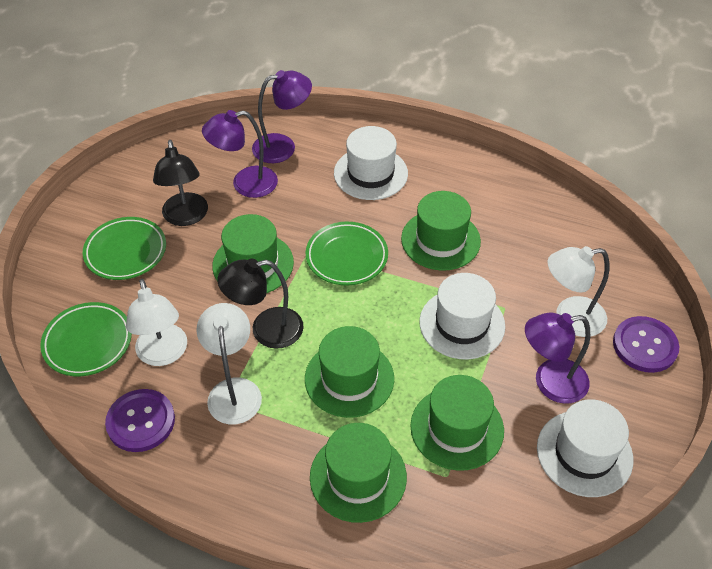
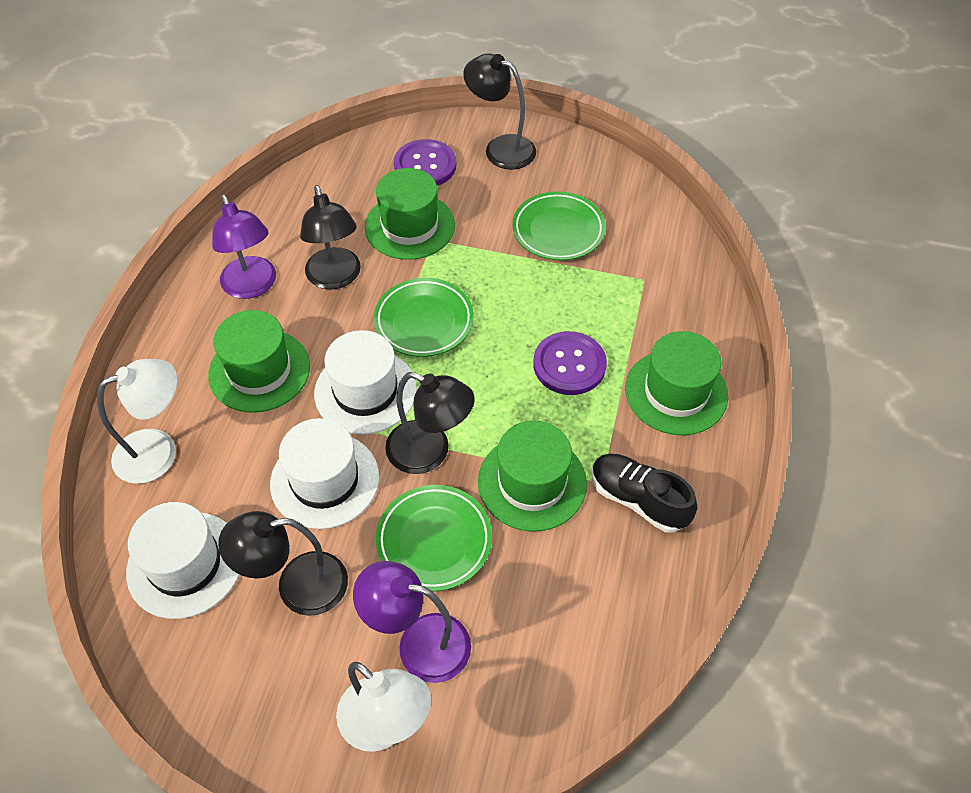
black lamp: 2 -> 4
black shoe: 0 -> 1
green hat: 5 -> 4
purple lamp: 3 -> 2
white lamp: 3 -> 2

